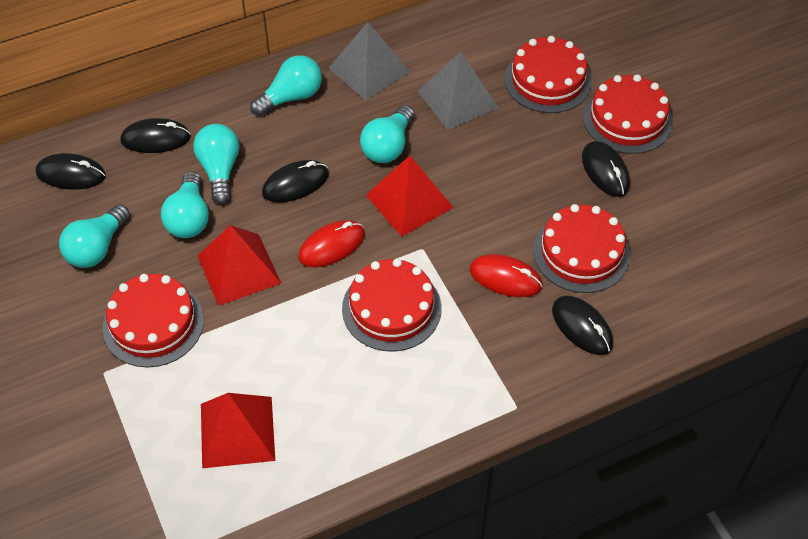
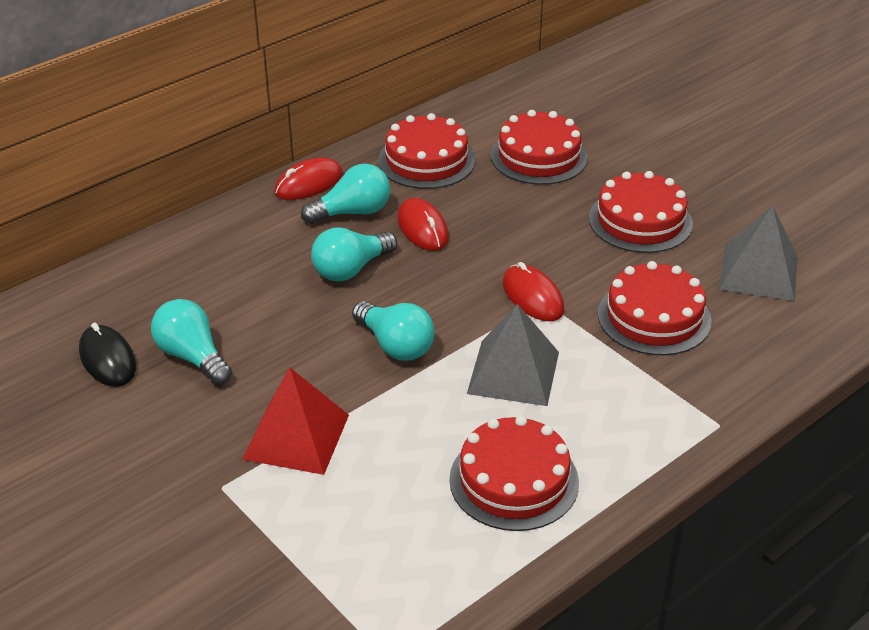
black mouse: 5 -> 1
red mouse: 2 -> 3
red pyramid: 3 -> 1
turquoise light bulb: 5 -> 4

